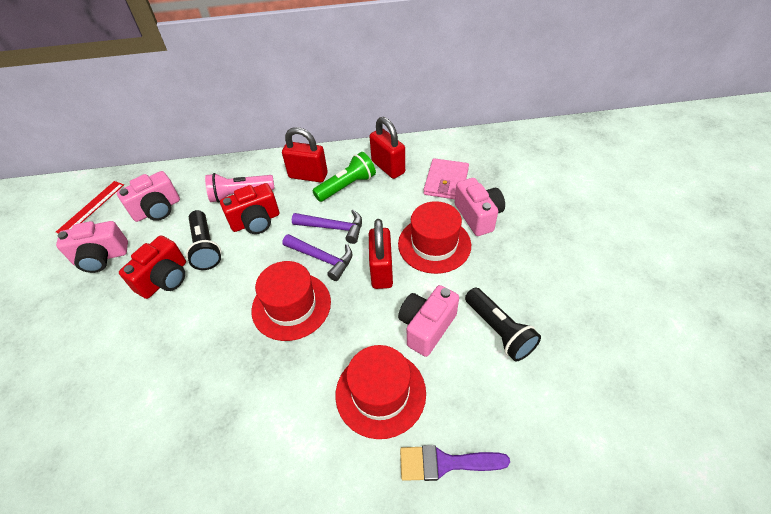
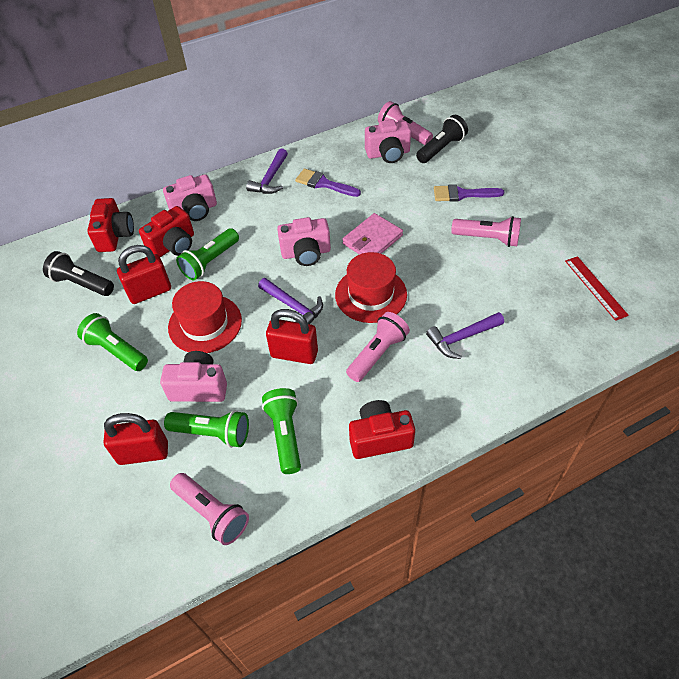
green flashlight: 1 -> 4
pink flashlight: 1 -> 4
purple brush: 1 -> 2
purple hammer: 2 -> 3
red camera: 2 -> 3
red hat: 3 -> 2

